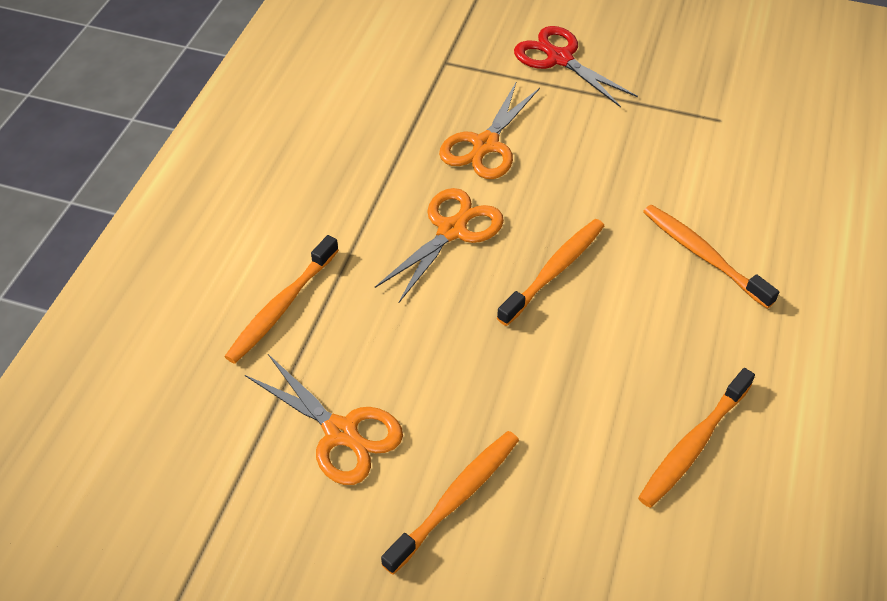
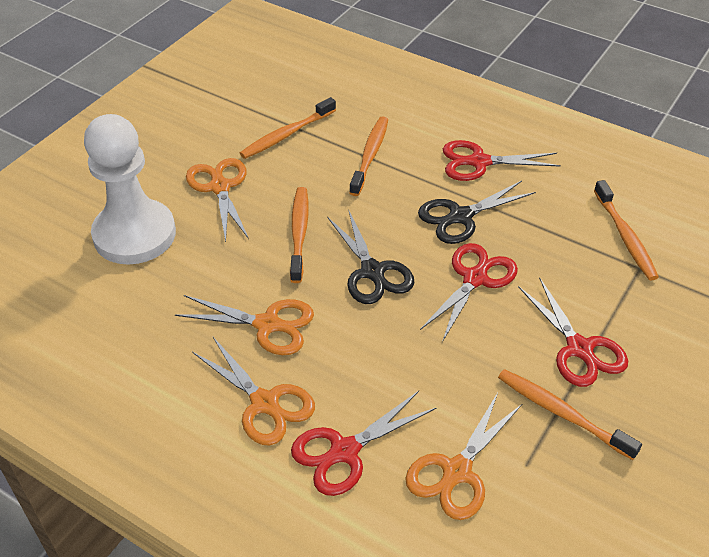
black scissors: 0 -> 2
orange scissors: 3 -> 4
red scissors: 1 -> 4
white pawn: 0 -> 1

